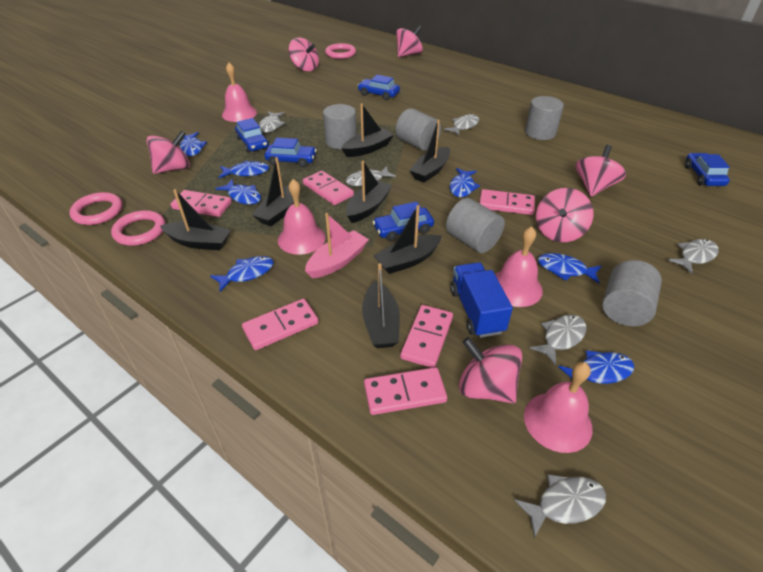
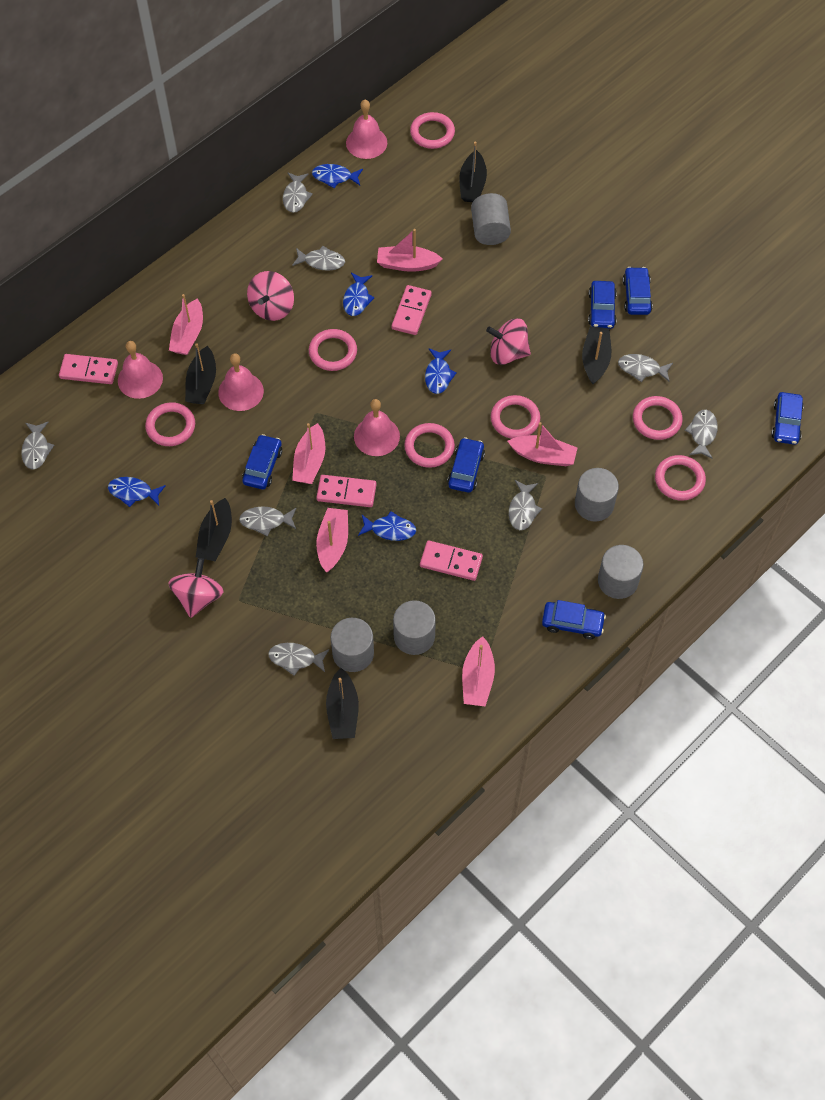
black boat: 7 -> 5
blue car: 5 -> 6
blue fish: 7 -> 5
blue truck: 1 -> 0
grey fish: 6 -> 8
pink boat: 1 -> 6
pink domino: 6 -> 4
pink ring: 3 -> 7
pink spinning top: 6 -> 3

